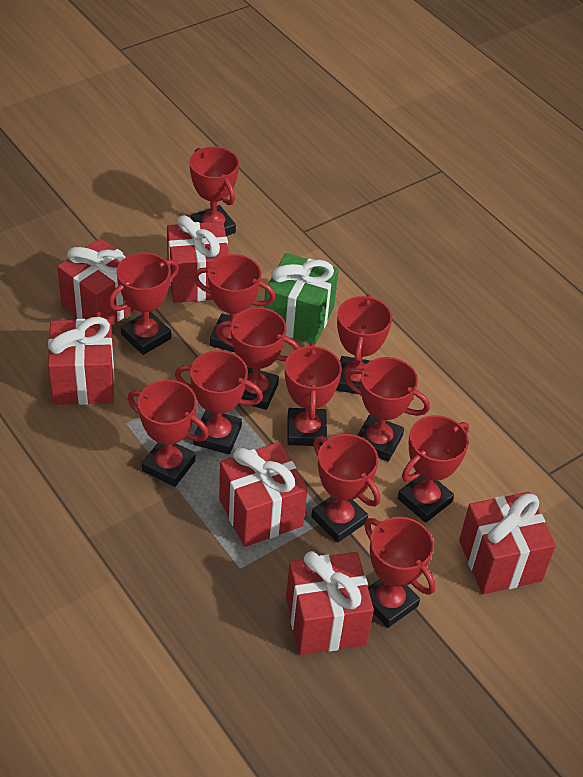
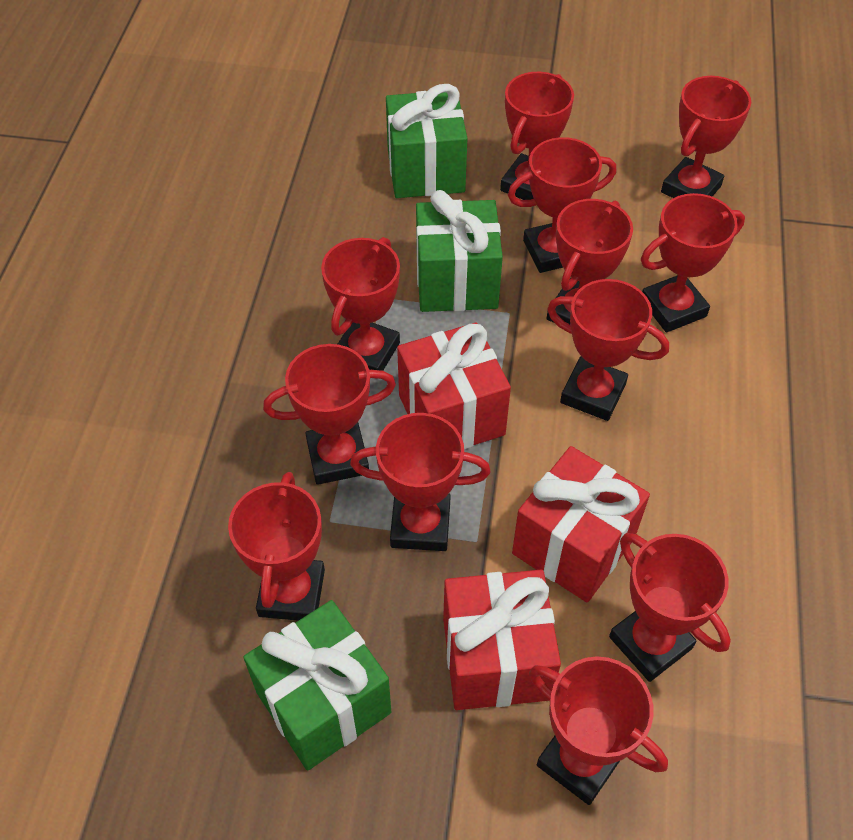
green gift: 1 -> 3
red gift: 6 -> 3

